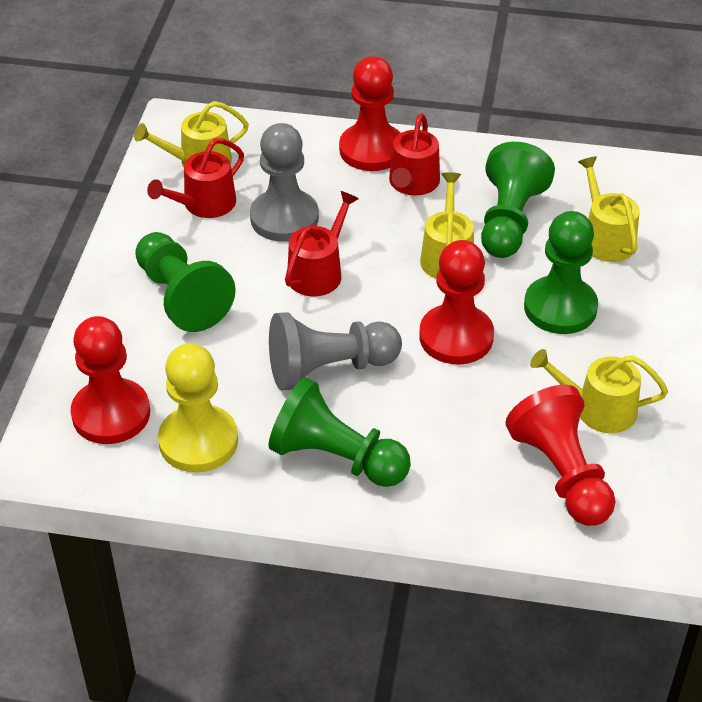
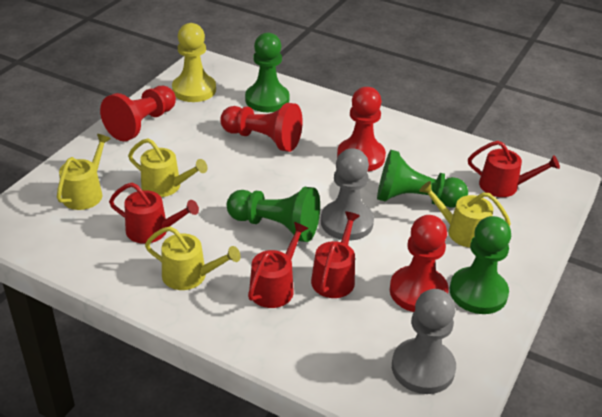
red watering can: 3 -> 4

